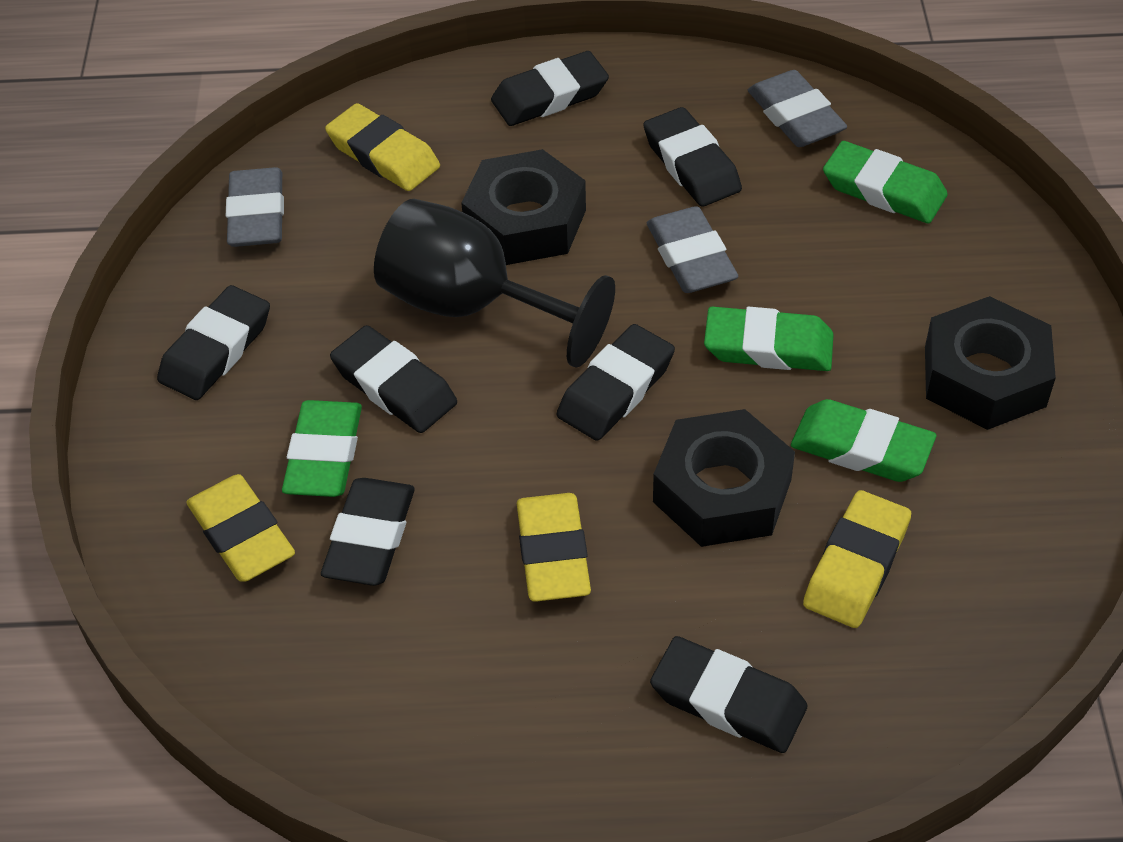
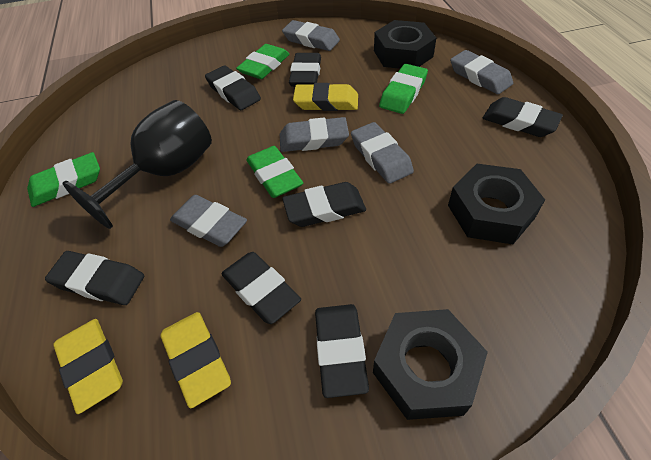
grey eraser: 3 -> 5
yellow eraser: 4 -> 3

